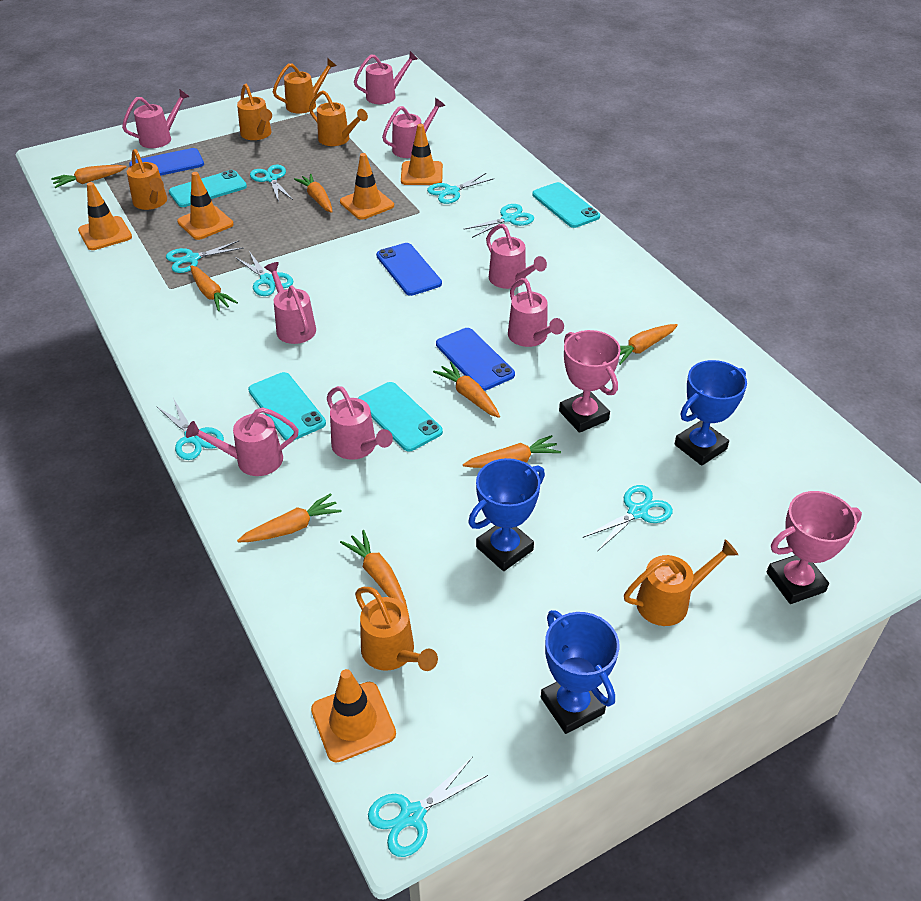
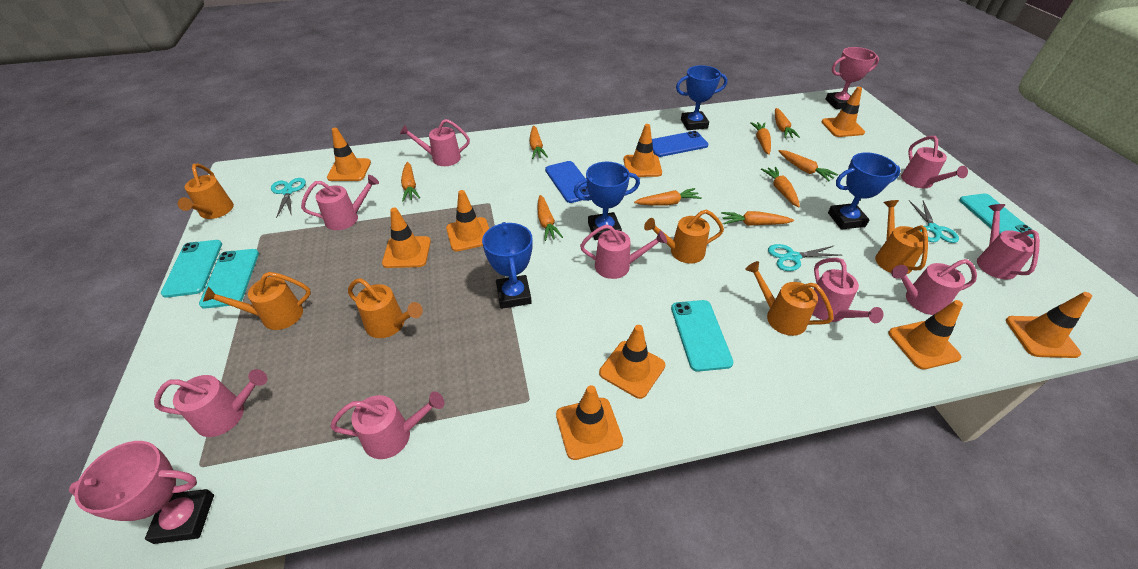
blue phone: 3 -> 2
blue trophy: 3 -> 4
orange carrot: 8 -> 9
orange traffic cone: 5 -> 9
pink watering can: 8 -> 9
turquoise scissors: 8 -> 3

